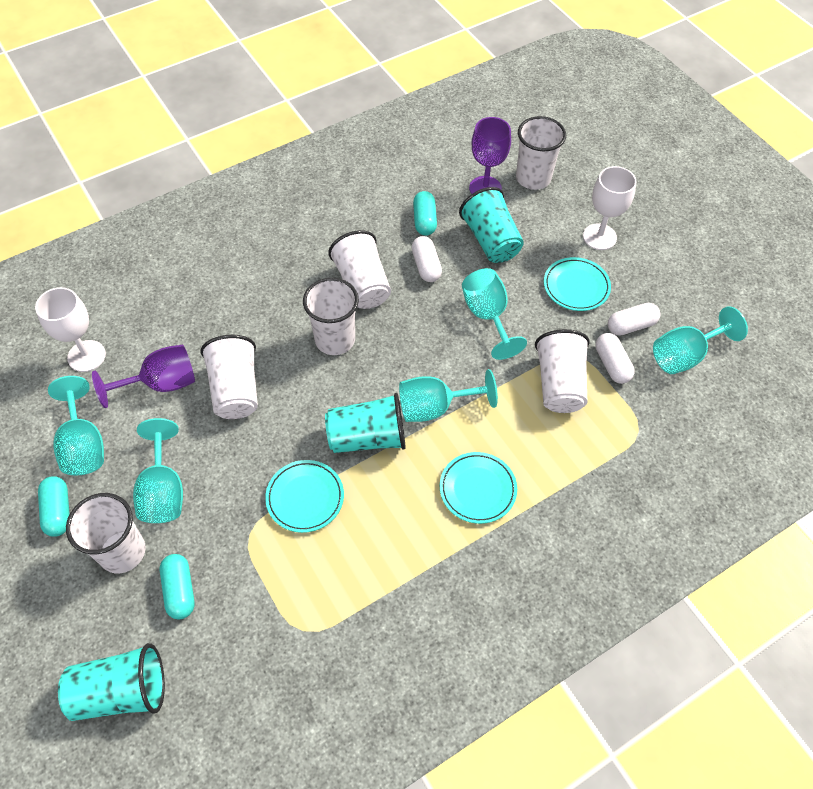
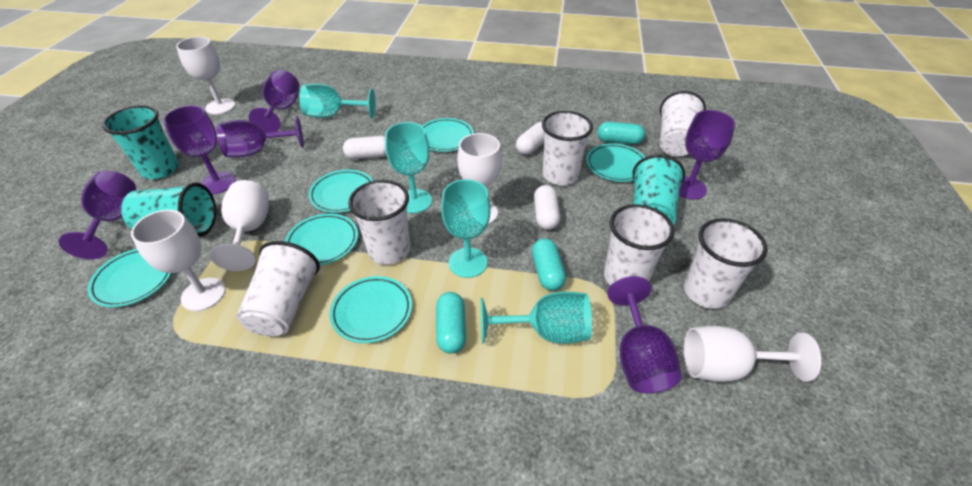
purple goblet: 2 -> 6
turquoise goblet: 5 -> 4
turquoise plate: 3 -> 6
white goblet: 2 -> 5

